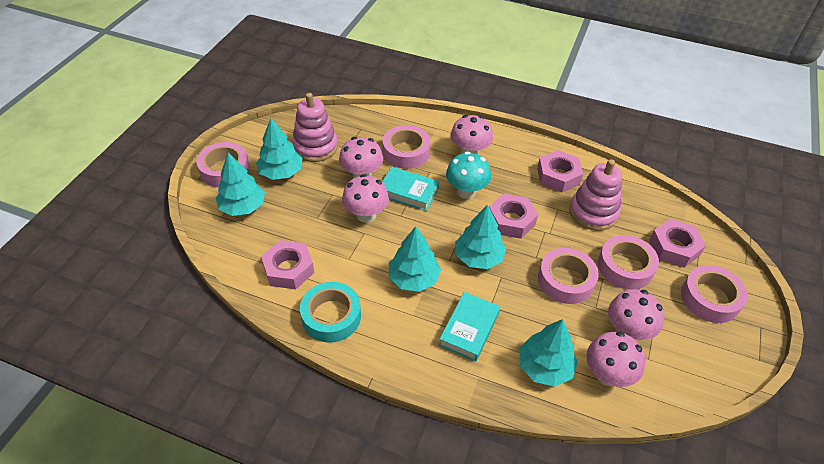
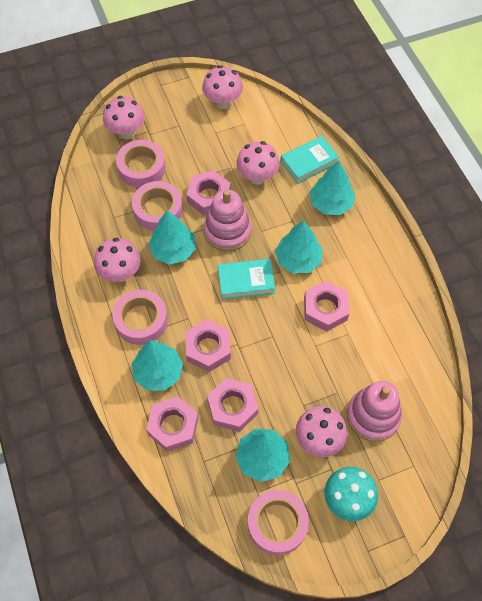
pink nut: 4 -> 5
pink tape: 5 -> 4
turquoise tape: 1 -> 0

